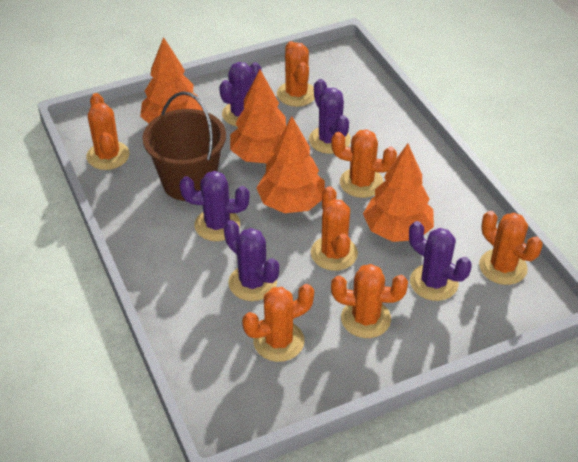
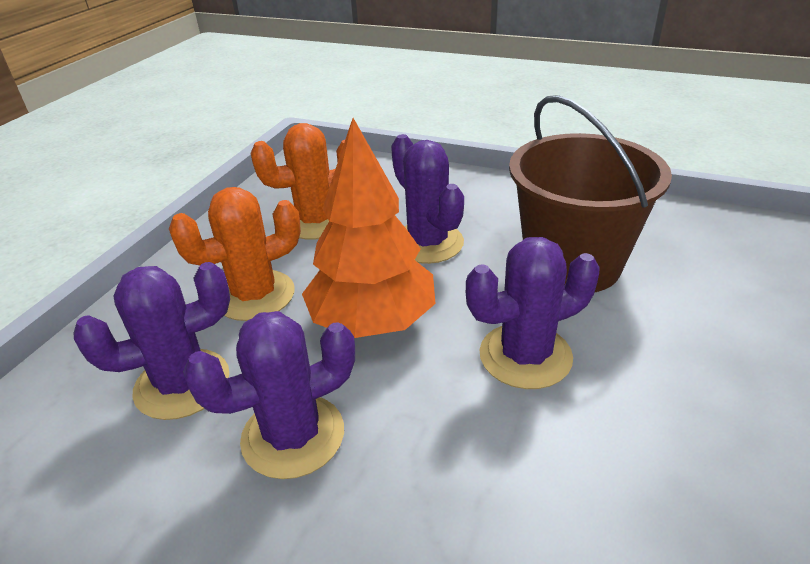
orange cactus: 7 -> 2
orange tree: 4 -> 1
purple cactus: 5 -> 4

